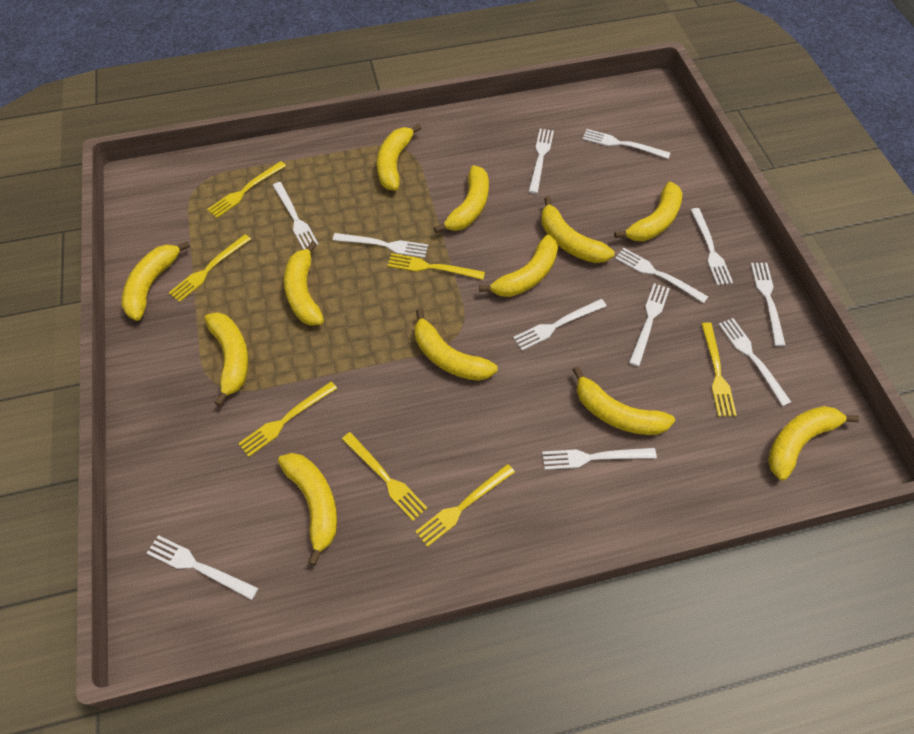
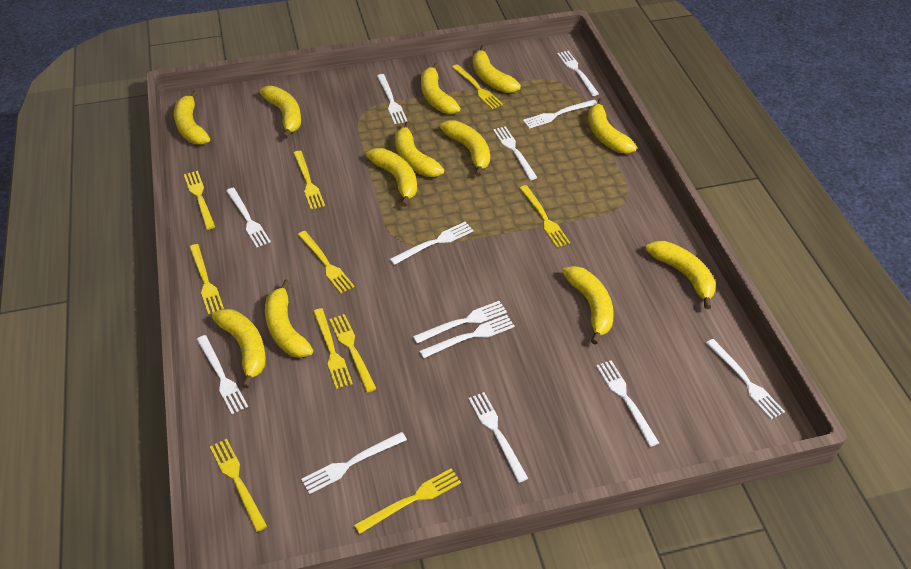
white fork: 12 -> 13
yellow fork: 7 -> 10

